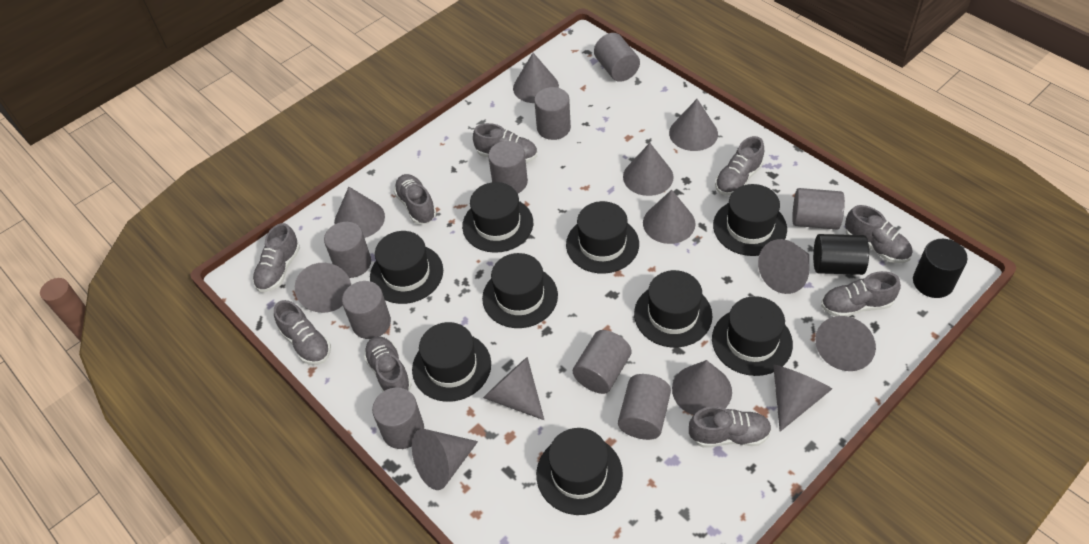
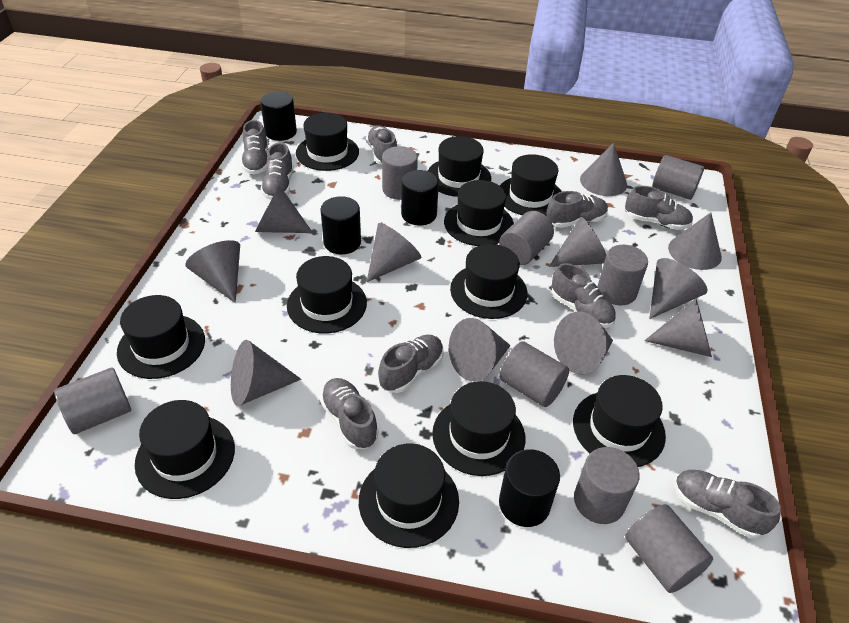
black cylinder: 2 -> 4
black hat: 9 -> 11
grey cone: 12 -> 11
grey cylinder: 9 -> 8

